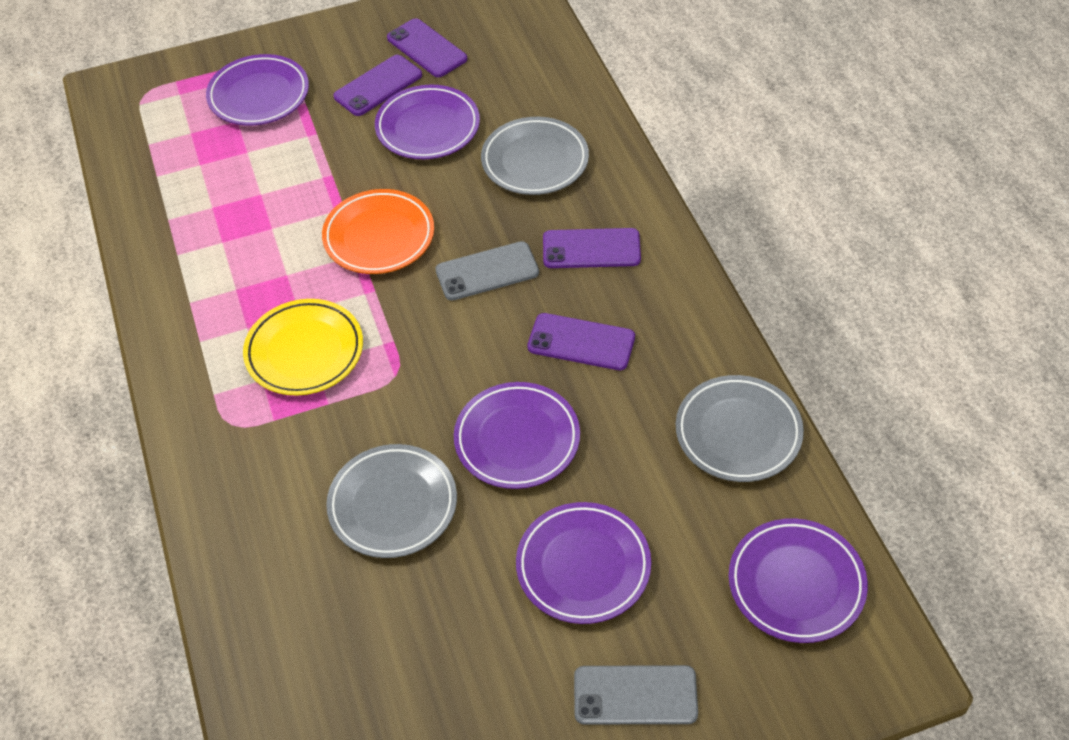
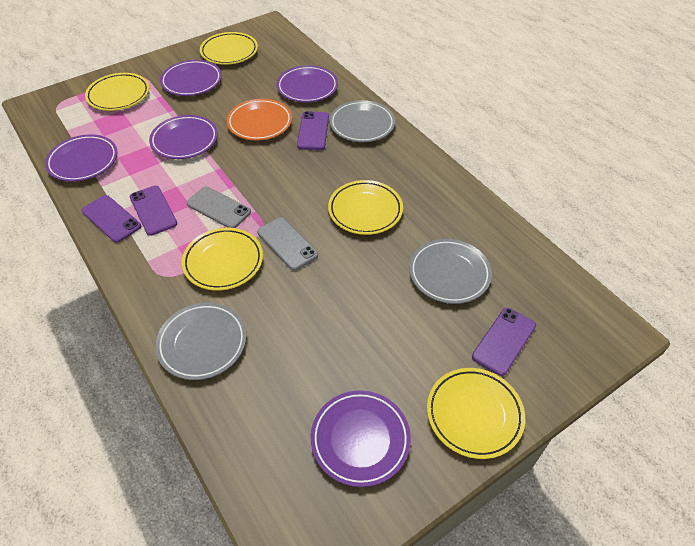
yellow plate: 1 -> 5

